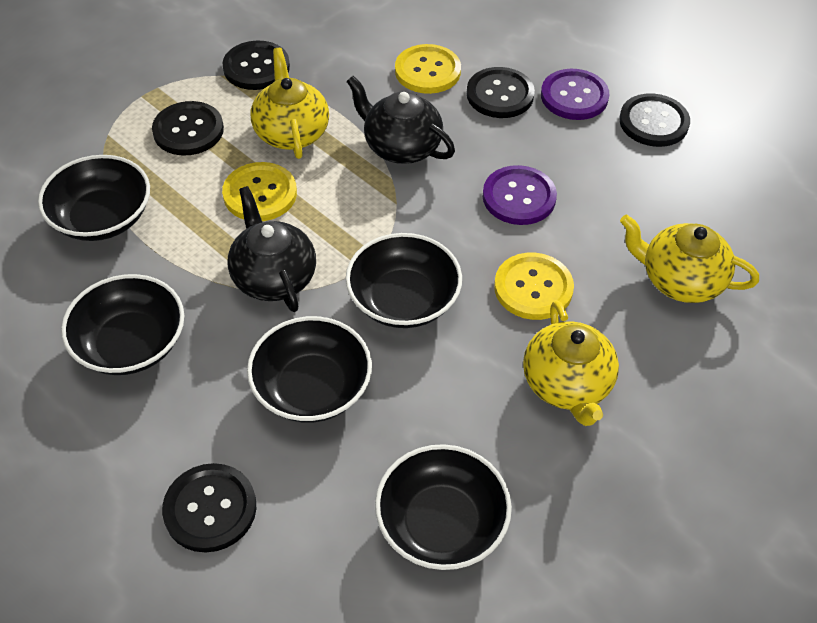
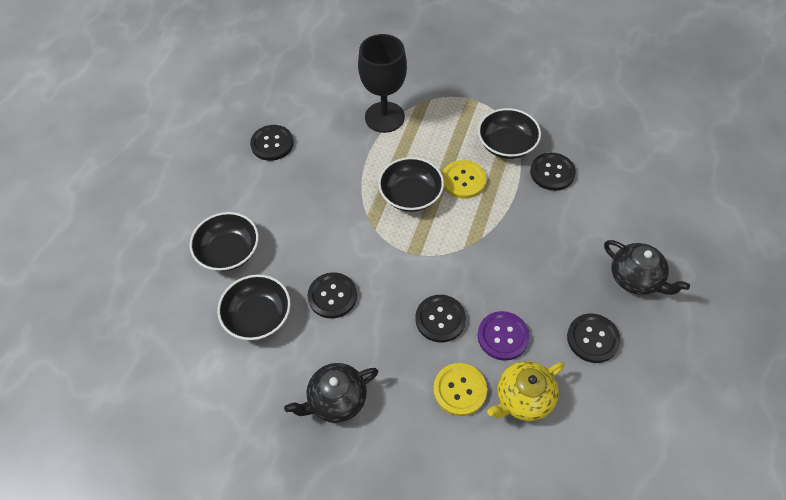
black bowl: 5 -> 4
black goblet: 0 -> 1
purple button: 2 -> 1
yellow button: 3 -> 2
yellow teapot: 3 -> 1

